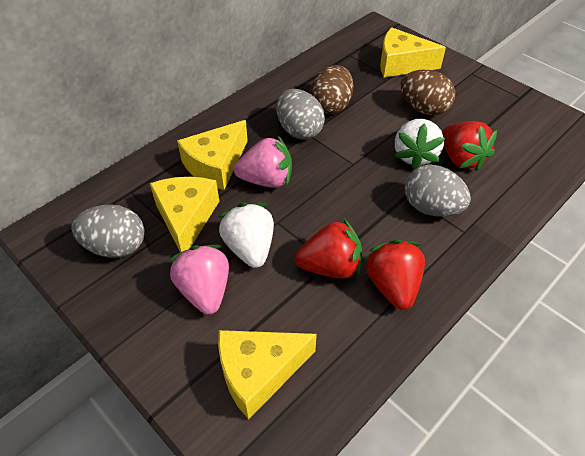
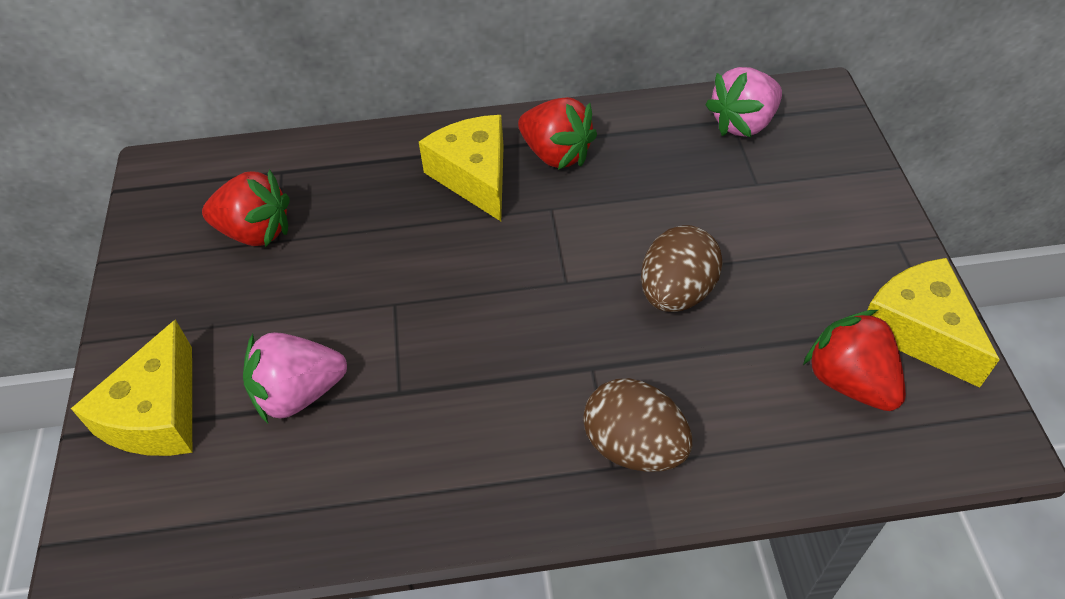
grey egg: 3 -> 0
white strawberry: 2 -> 0
yellow cheese: 4 -> 3

